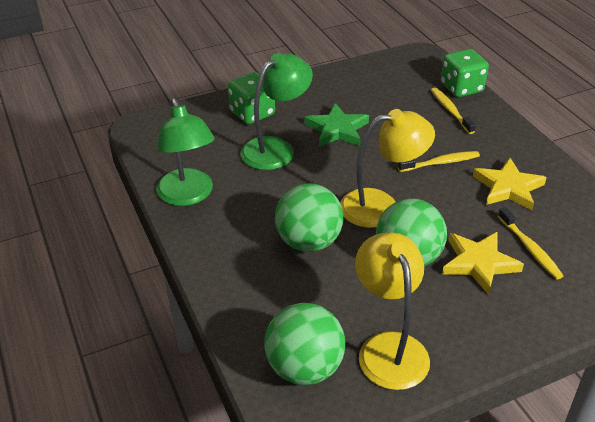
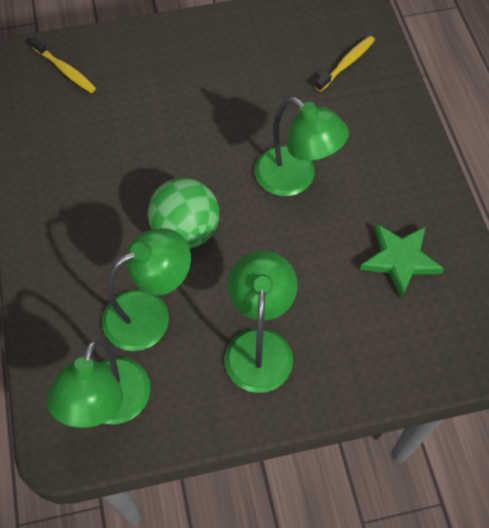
green ball: 3 -> 1
green dice: 2 -> 0
green lamp: 2 -> 4
yellow lamp: 2 -> 0
yellow star: 2 -> 0
yellow toothbrush: 3 -> 2

